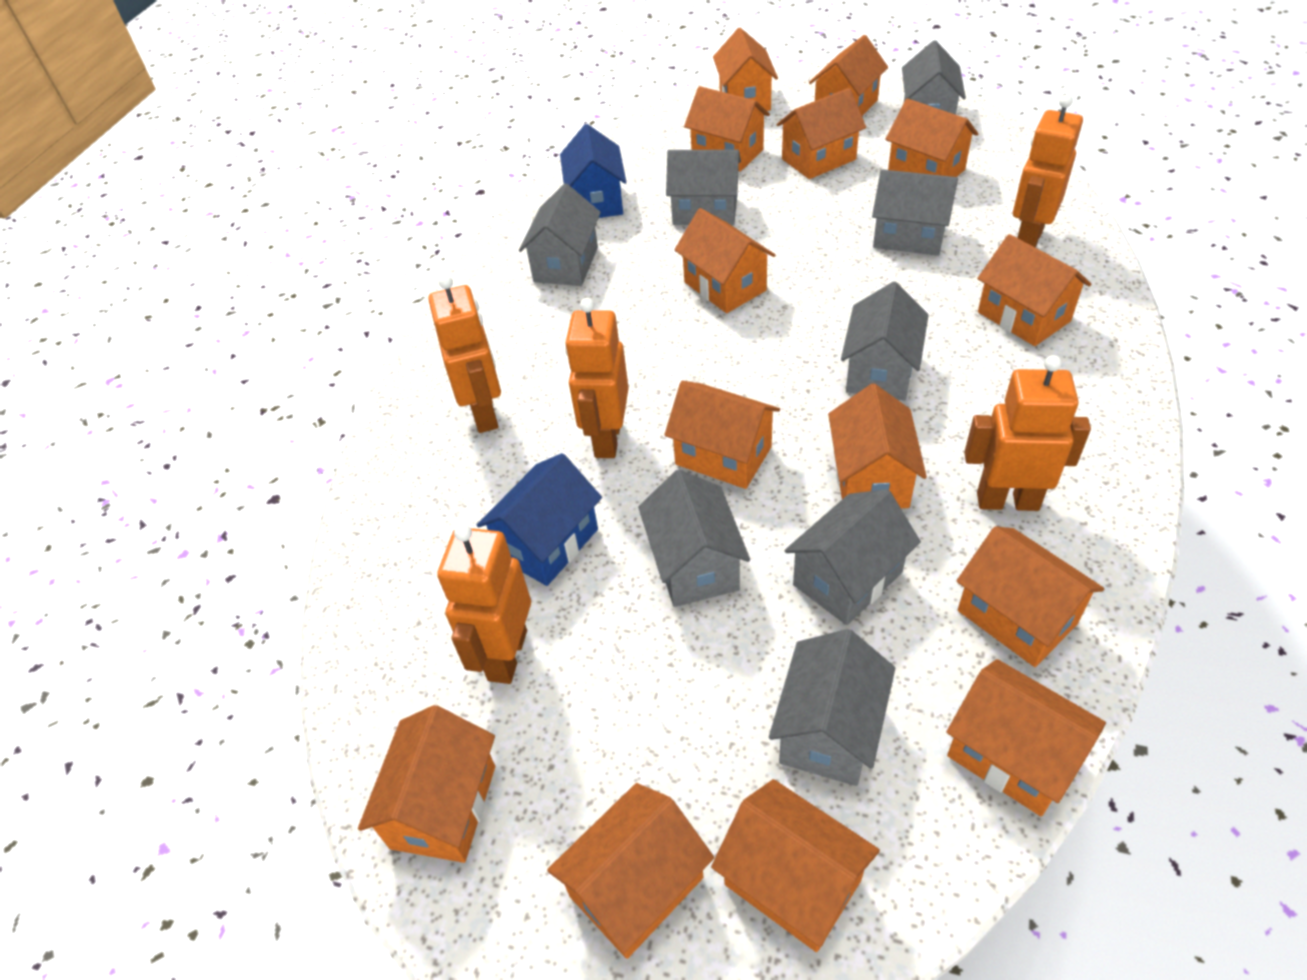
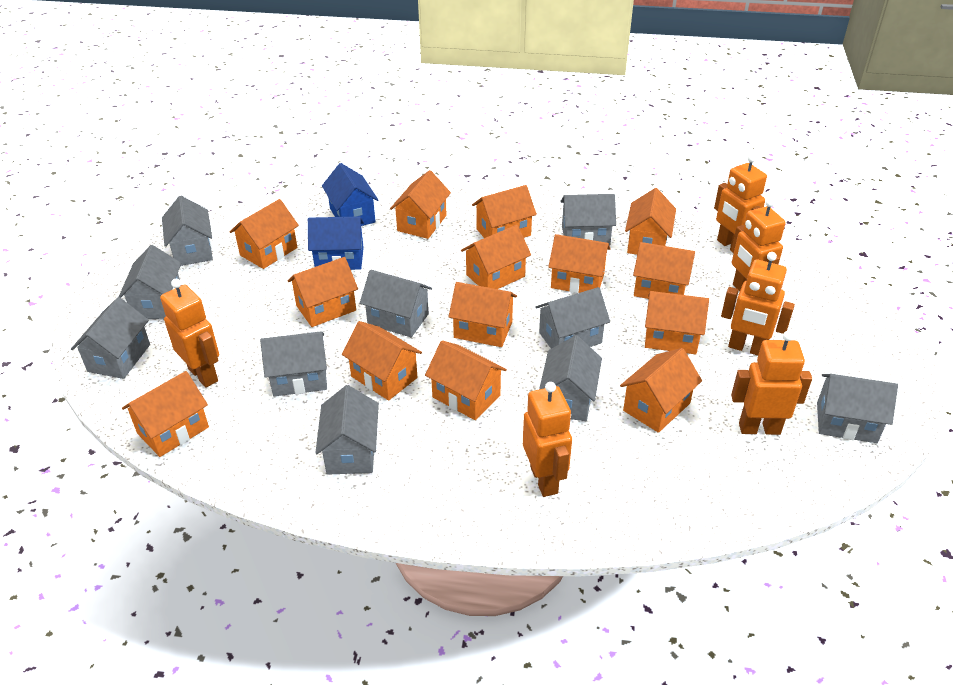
grey house: 8 -> 10
orange robot: 5 -> 6

